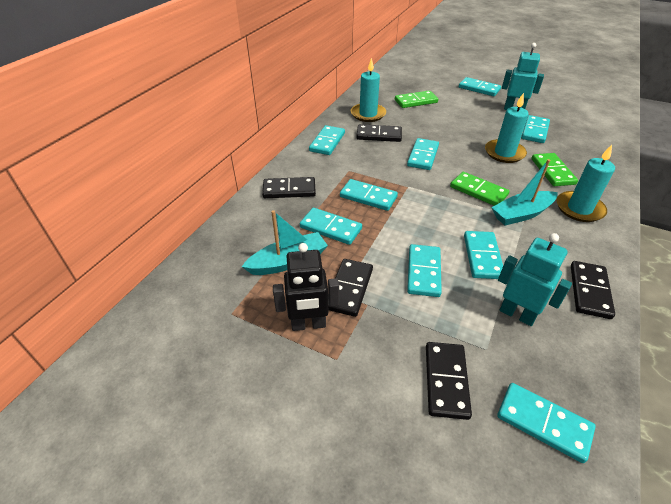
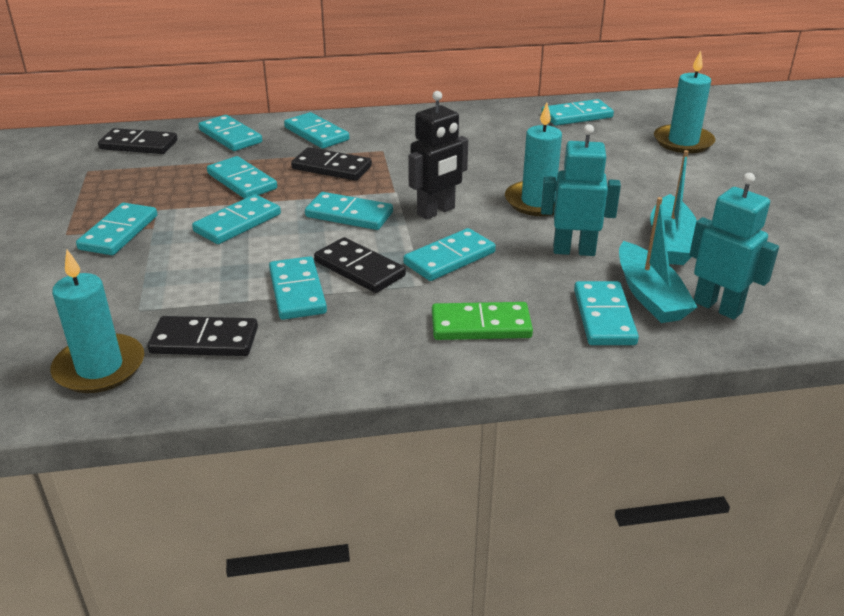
black domino: 5 -> 4
green domino: 3 -> 1
turquoise domino: 9 -> 10

